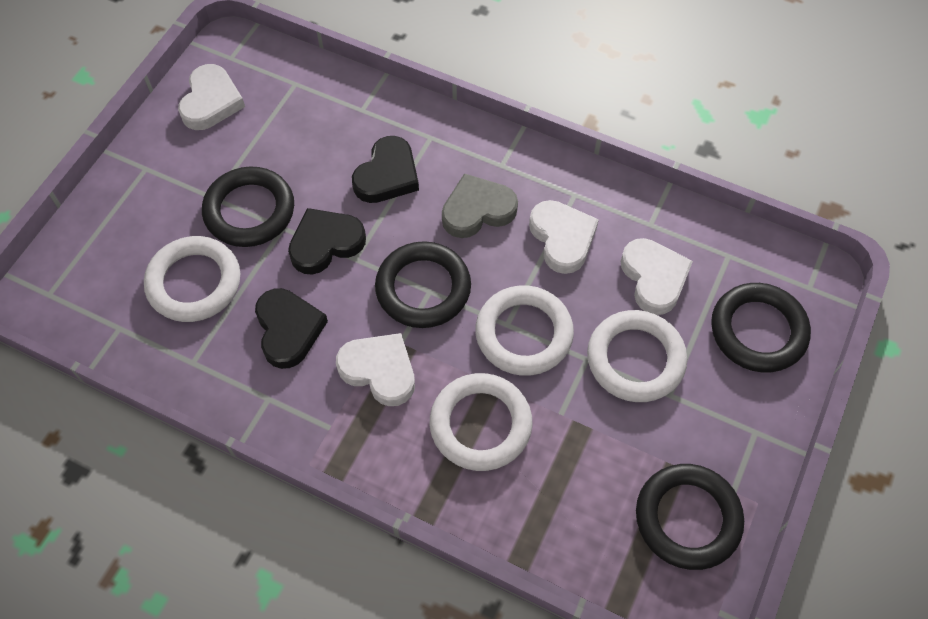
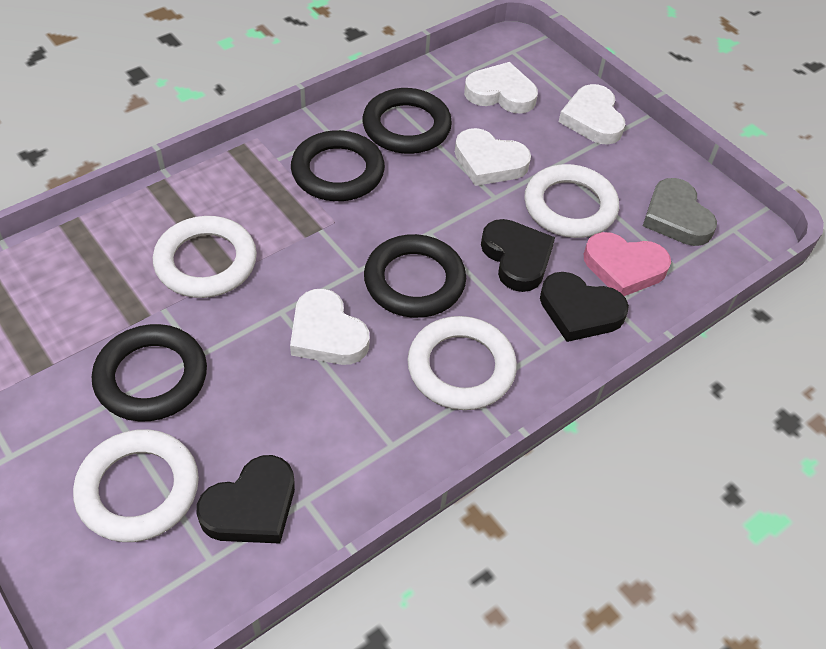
pink heart: 0 -> 1

